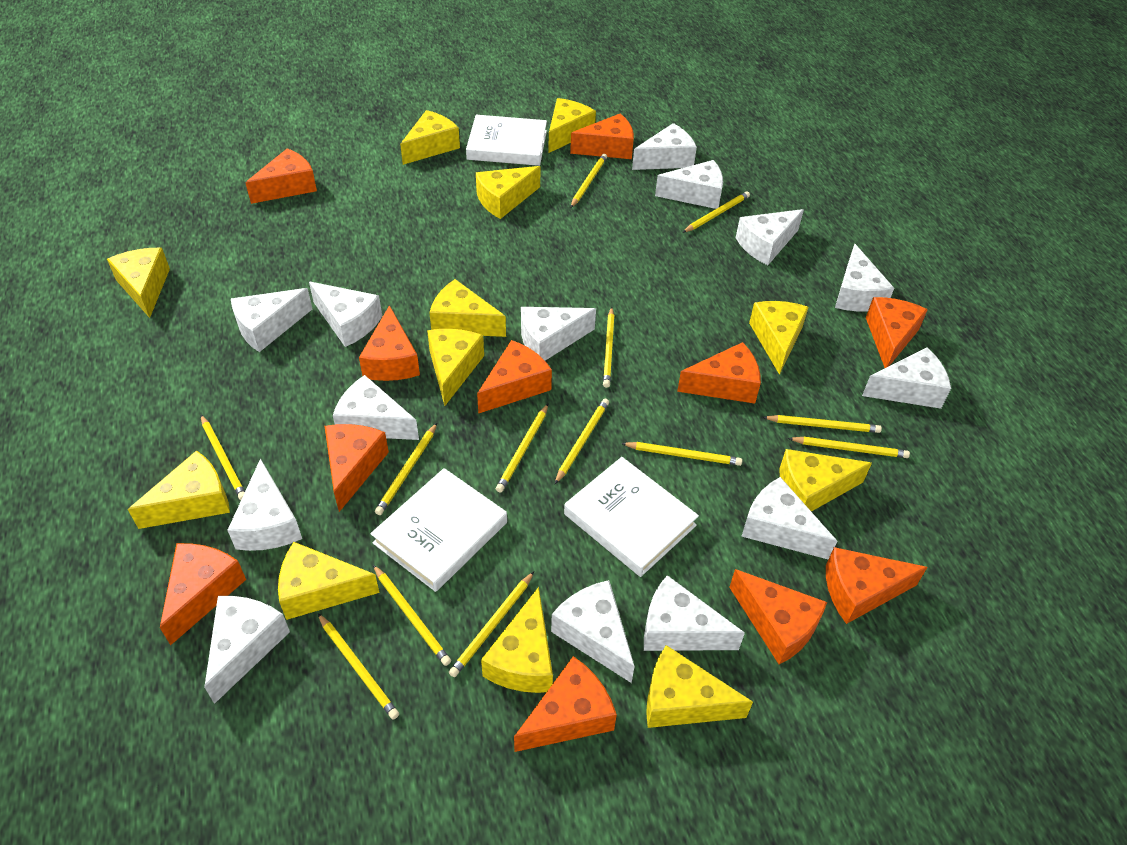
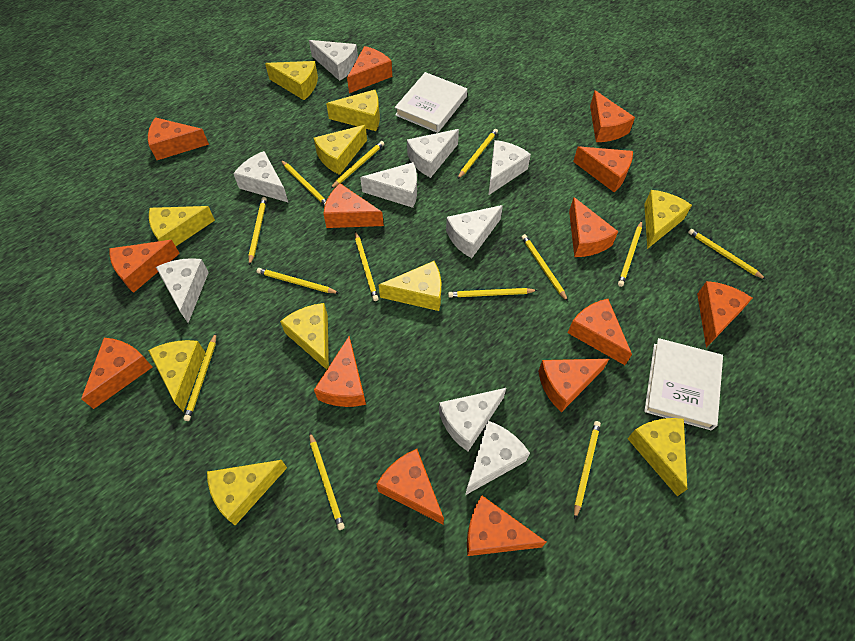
orange cheese: 11 -> 14
white book: 3 -> 2
white cheese: 14 -> 9
yellow cheese: 12 -> 10

